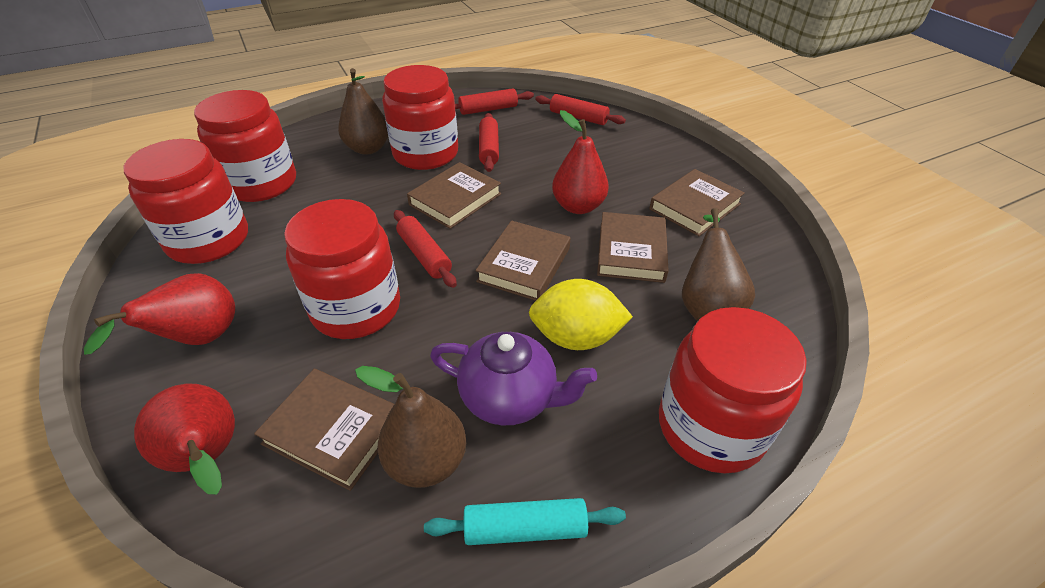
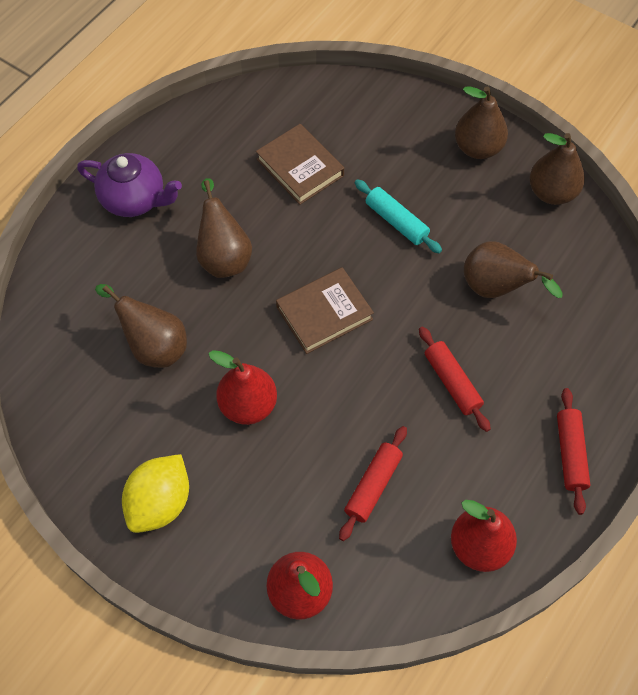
brown book: 5 -> 2
brown pear: 3 -> 5
red jar: 5 -> 0
red rolling pin: 4 -> 3

